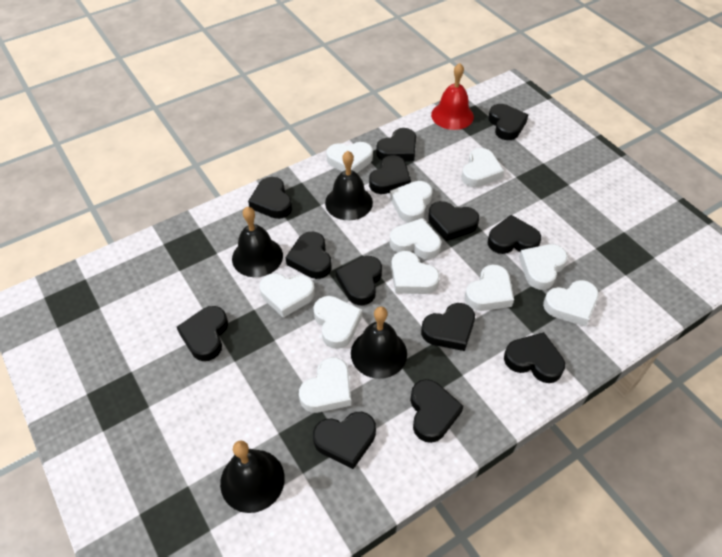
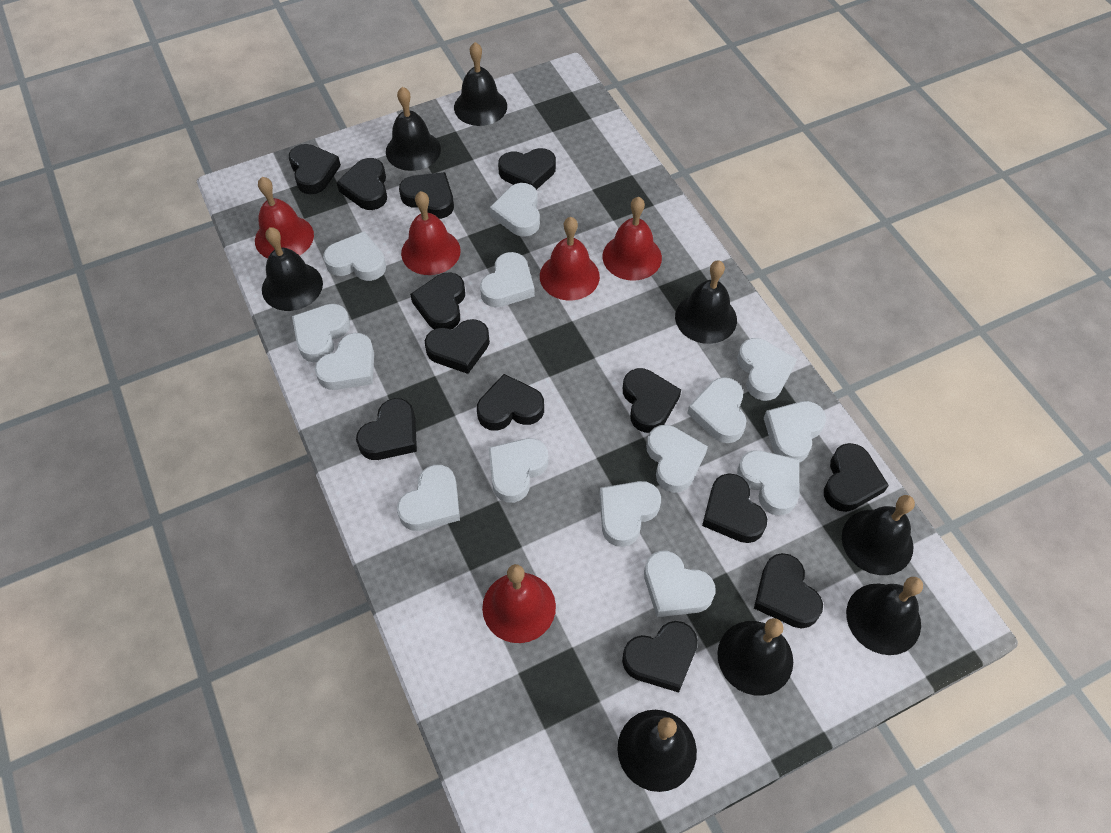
black bell: 4 -> 8
red bell: 1 -> 5
white heart: 11 -> 14

